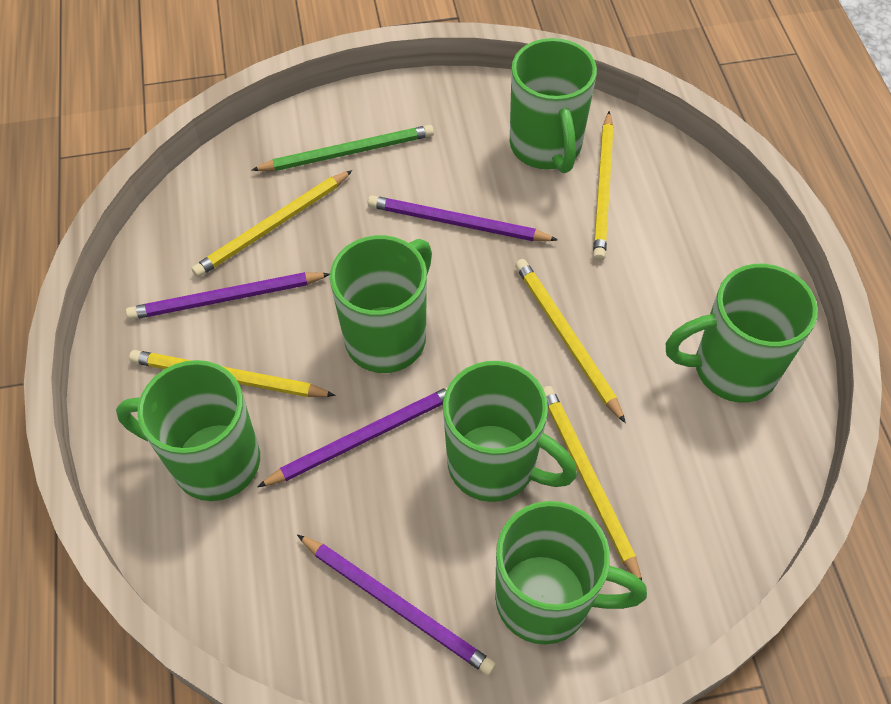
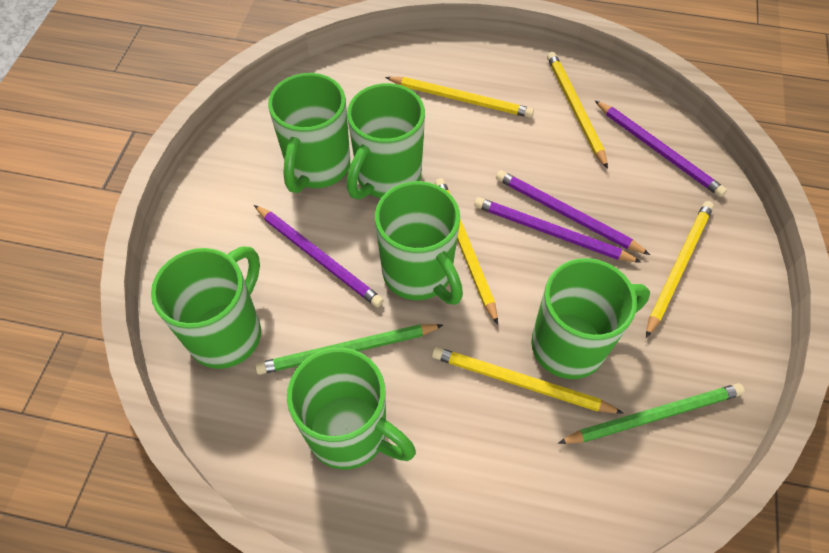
green pencil: 1 -> 2

